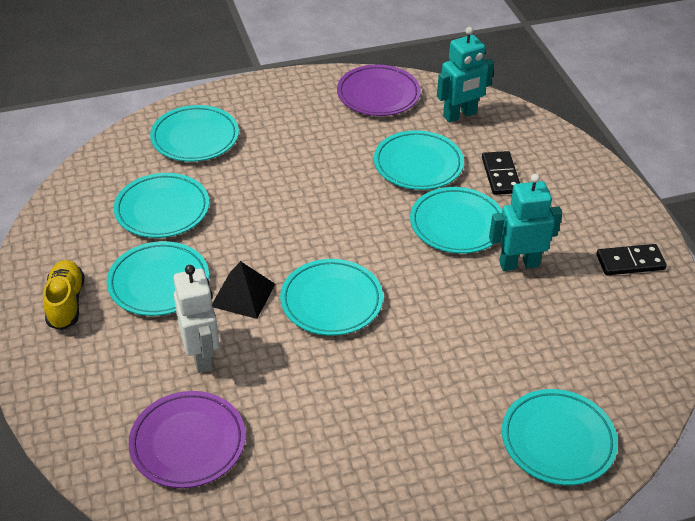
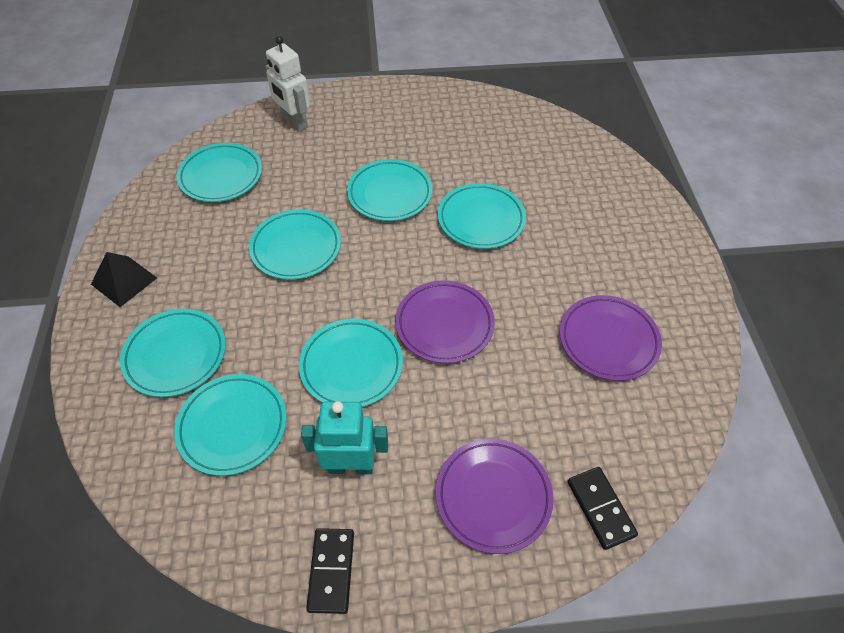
purple plate: 2 -> 3
turquoise robot: 2 -> 1
yellow shoe: 1 -> 0

